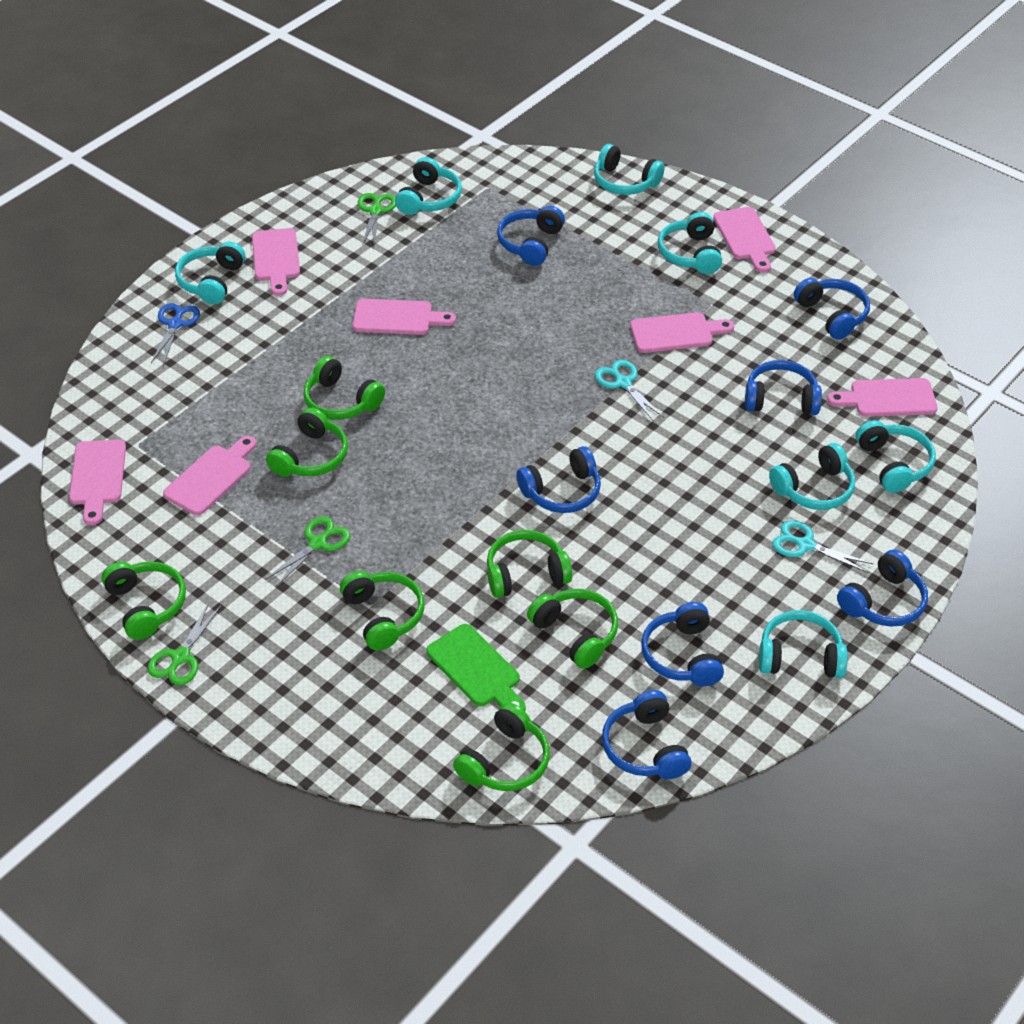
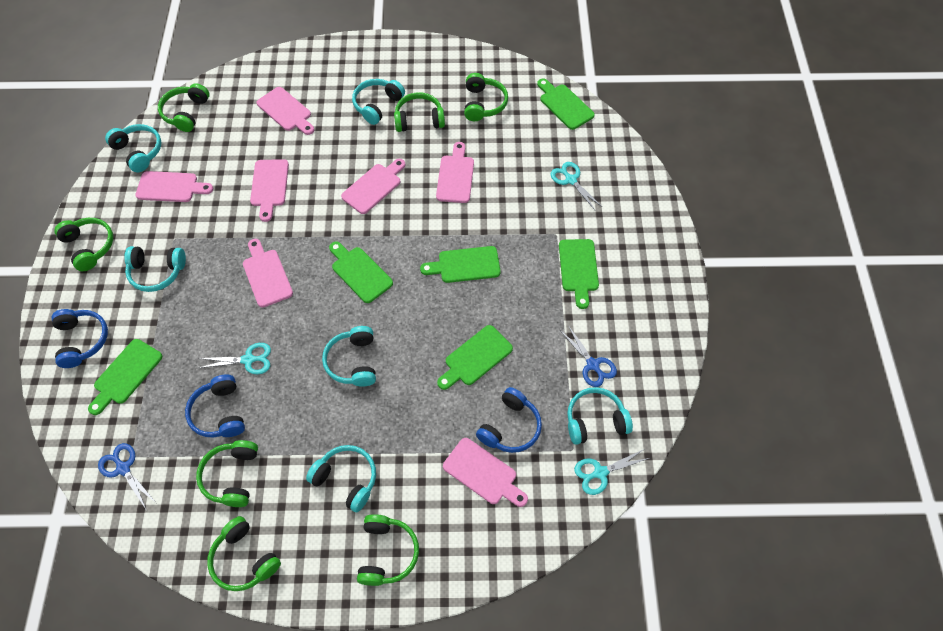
blue headphones: 7 -> 3
blue scissors: 1 -> 2
green cutting board: 1 -> 6
green scissors: 3 -> 0
turquoise headphones: 7 -> 6
turquoise scissors: 2 -> 3

